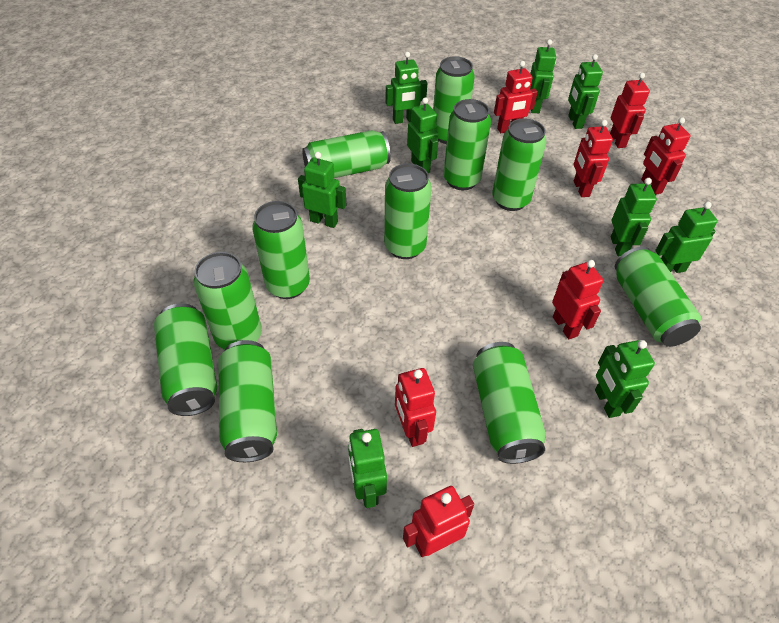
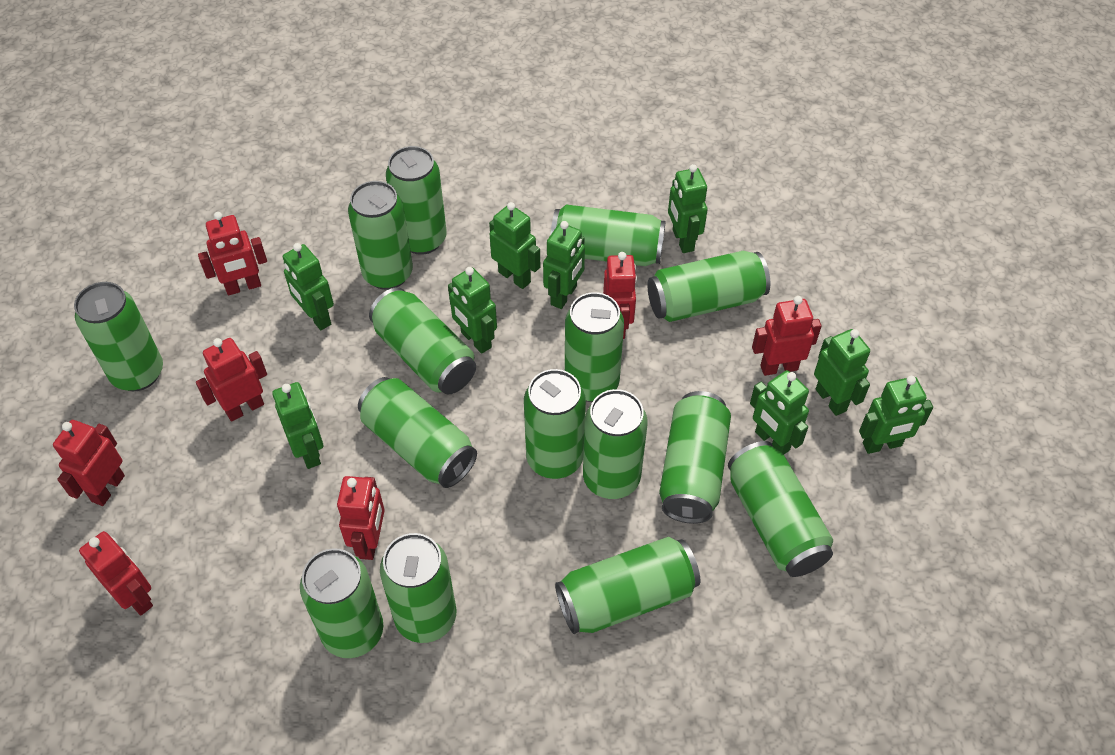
green can: 11 -> 15

